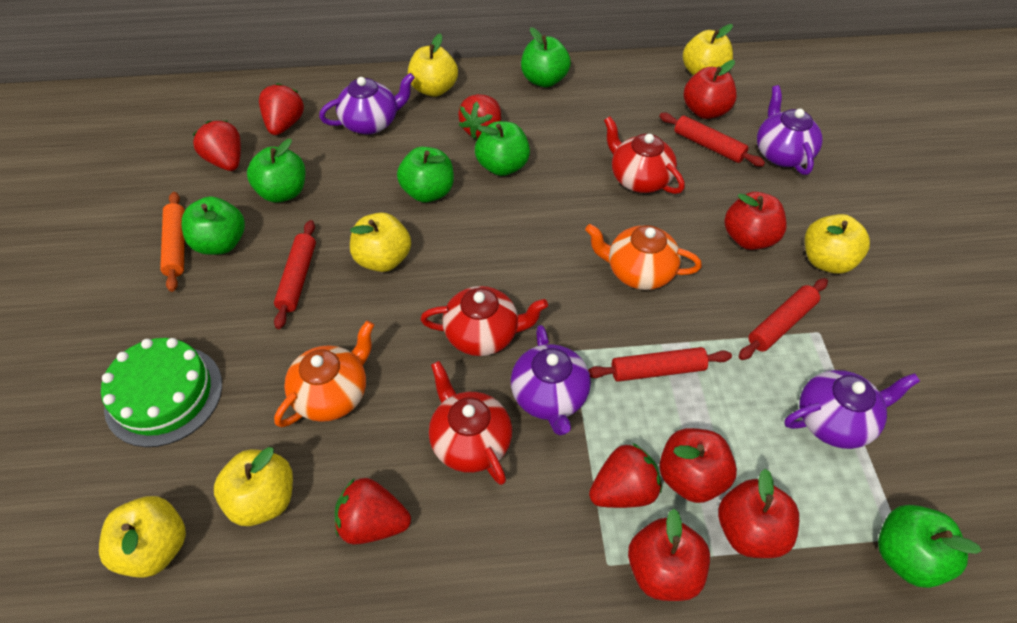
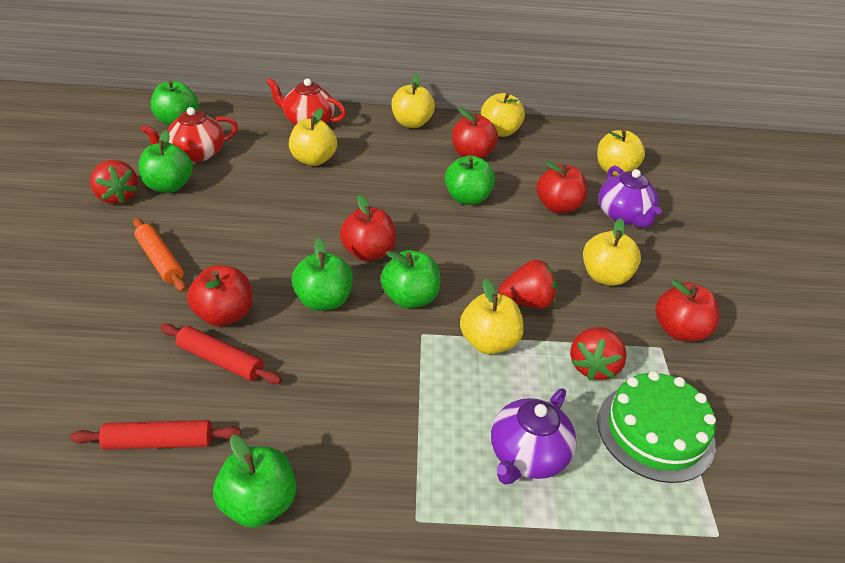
orange teapot: 2 -> 0
purple teapot: 4 -> 2
red rolling pin: 4 -> 2
red strawberry: 5 -> 3
red teapot: 3 -> 2

